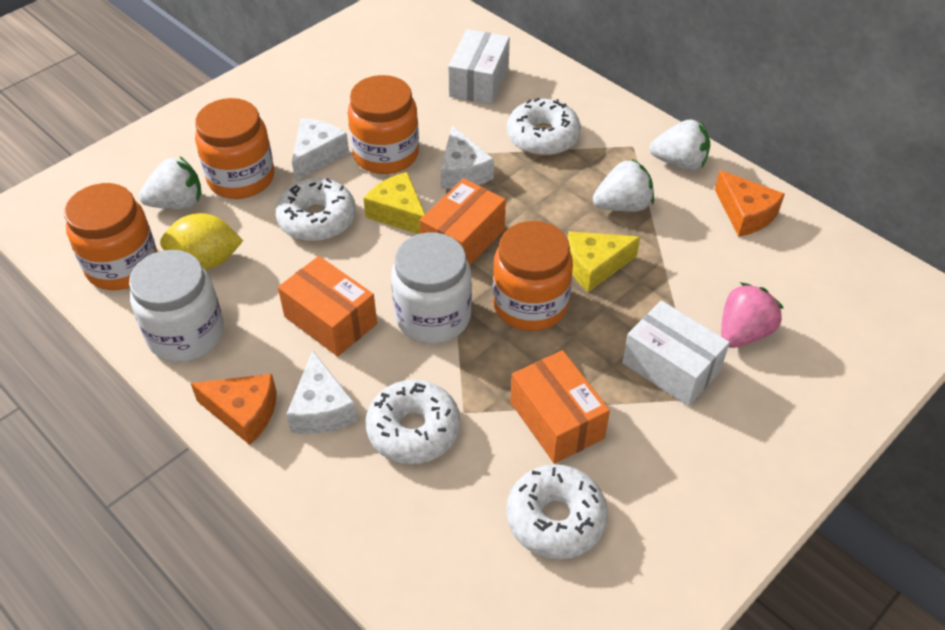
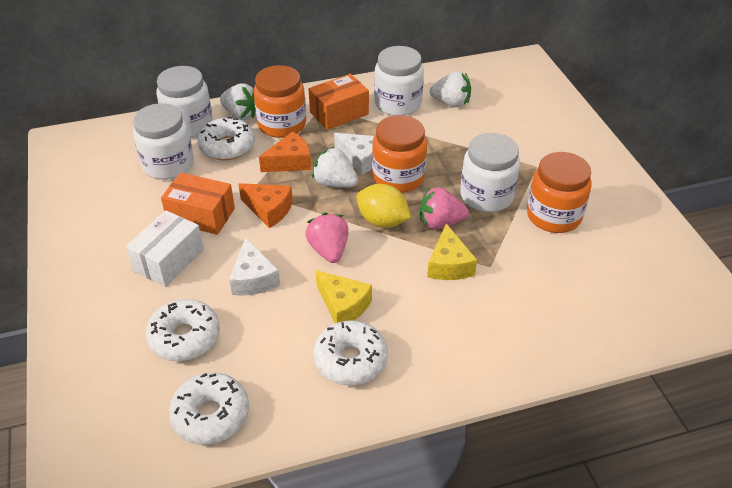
orange box: 3 -> 2
orange jar: 4 -> 3
pink strawberry: 1 -> 2
white box: 2 -> 1
white cheese: 3 -> 2
white jar: 2 -> 4

